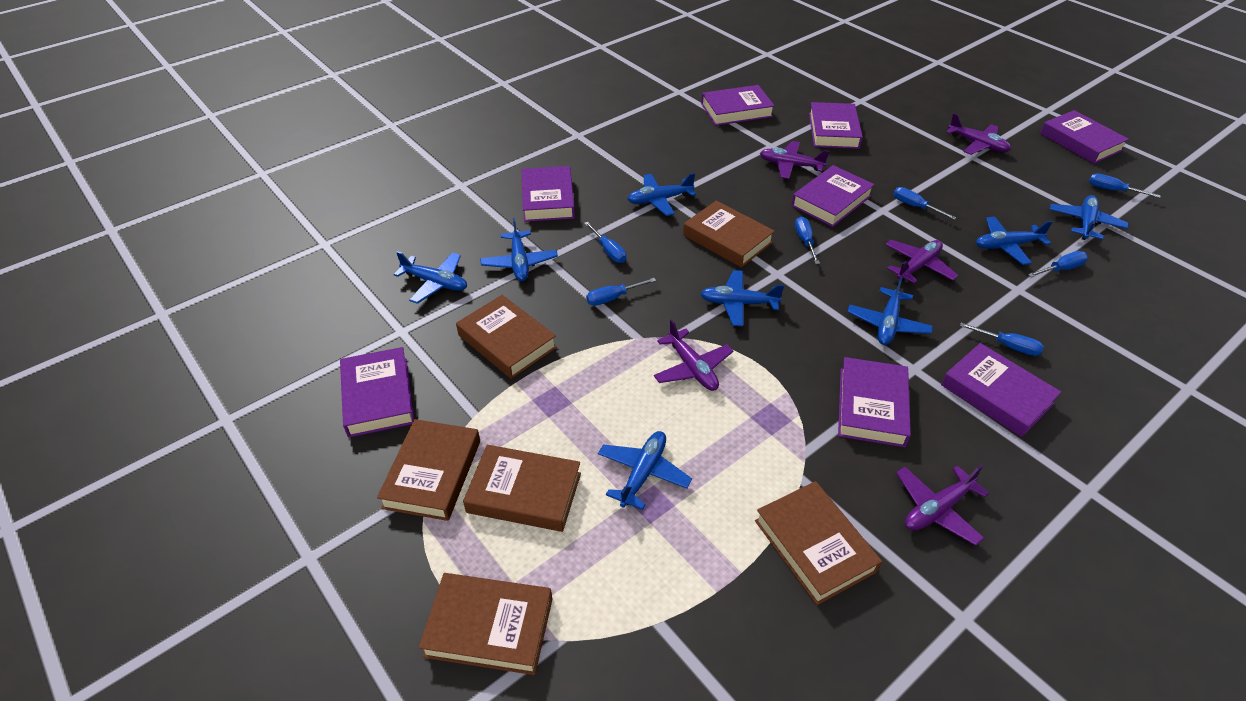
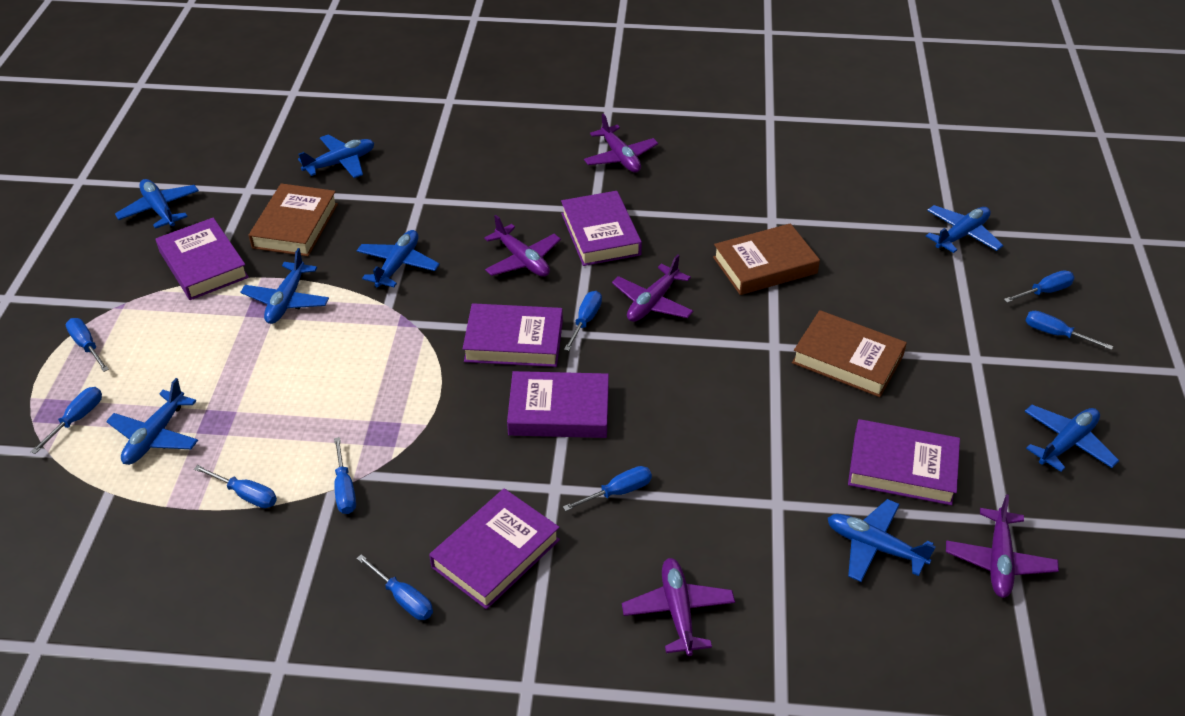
blue screwdriver: 7 -> 9
brown book: 6 -> 3
purple book: 8 -> 6

